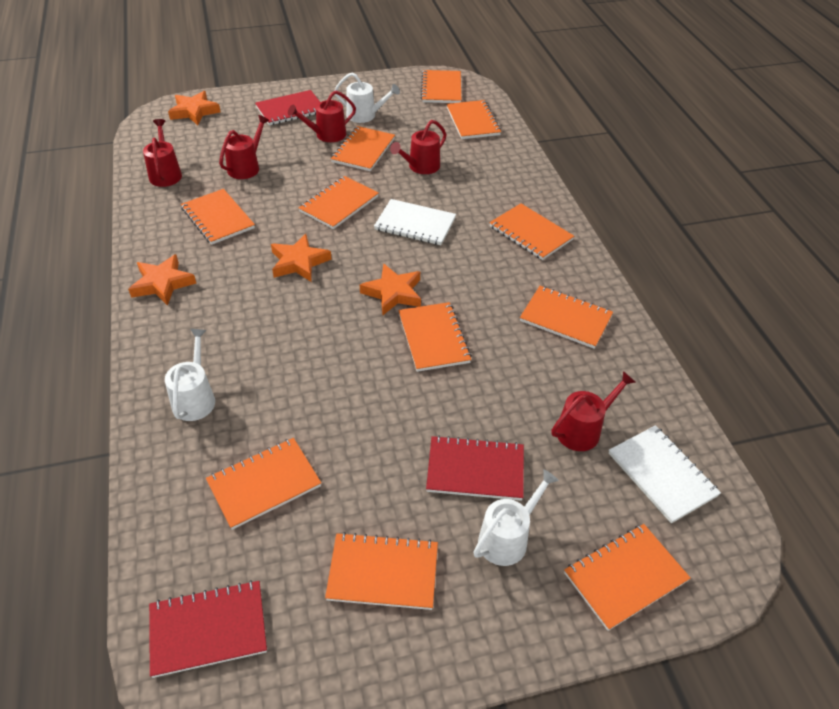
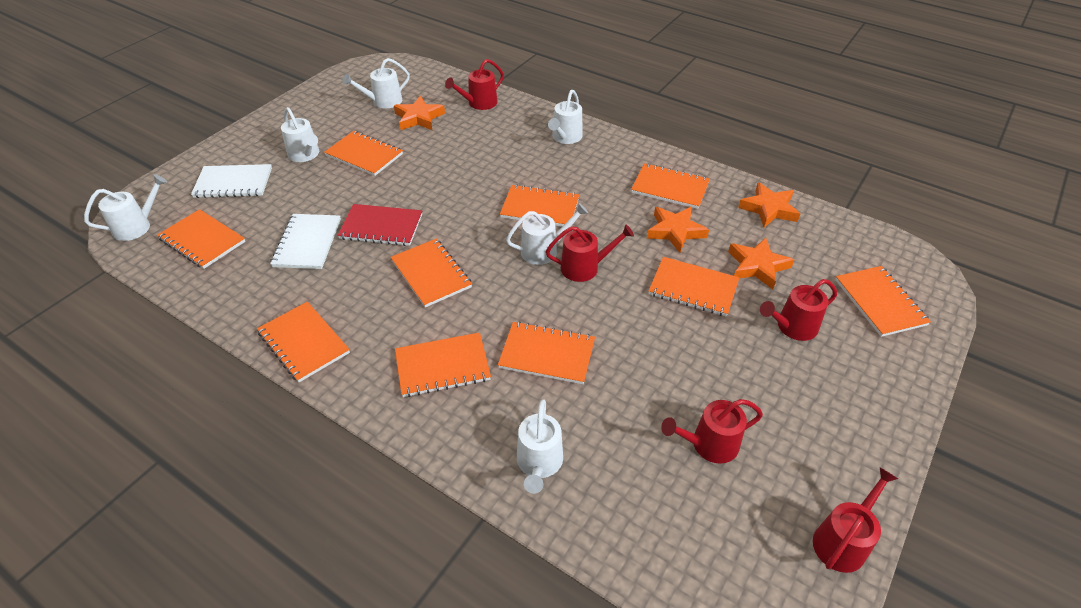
orange notebook: 11 -> 10
red notebook: 3 -> 1
white watering can: 3 -> 6

